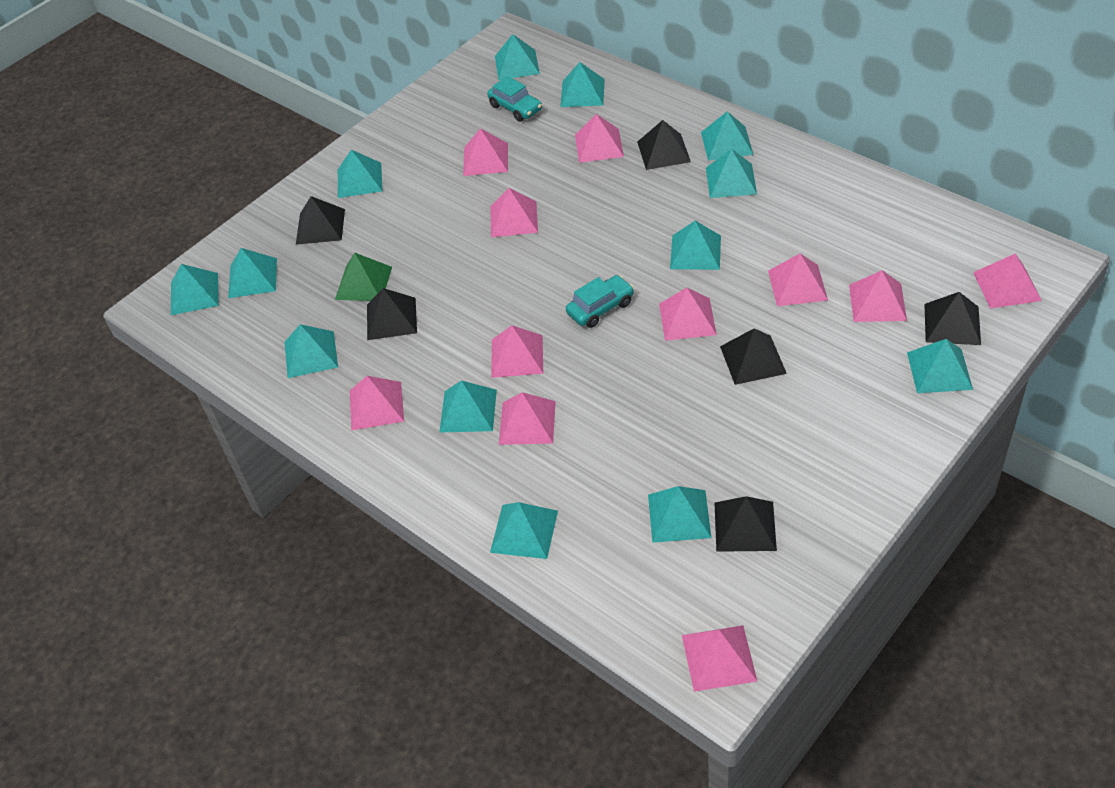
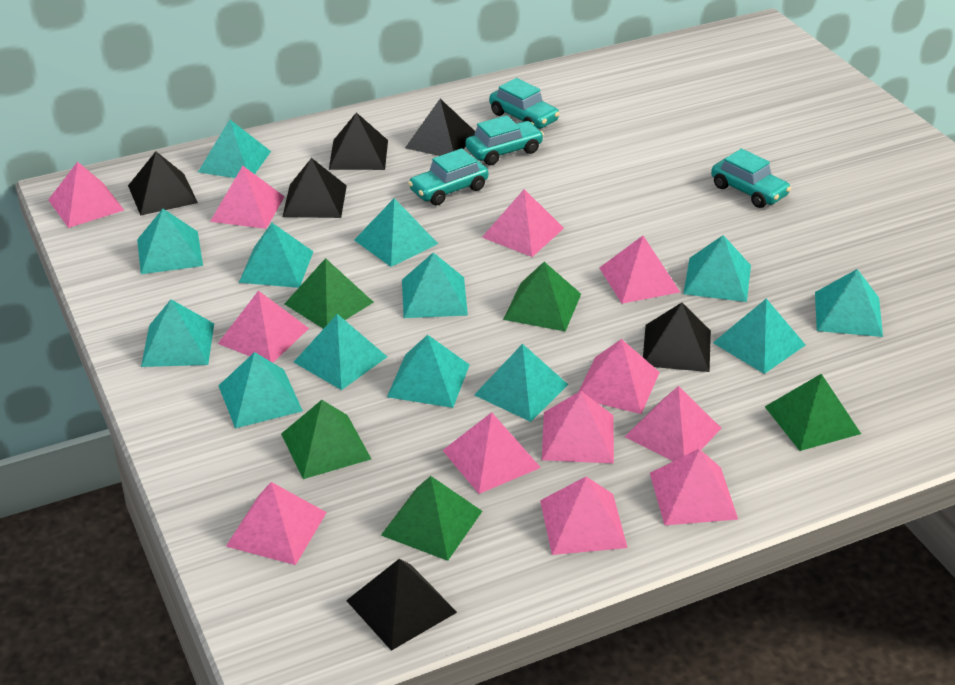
green pyramid: 1 -> 5
pink pyramid: 11 -> 12
turquoise car: 2 -> 4

